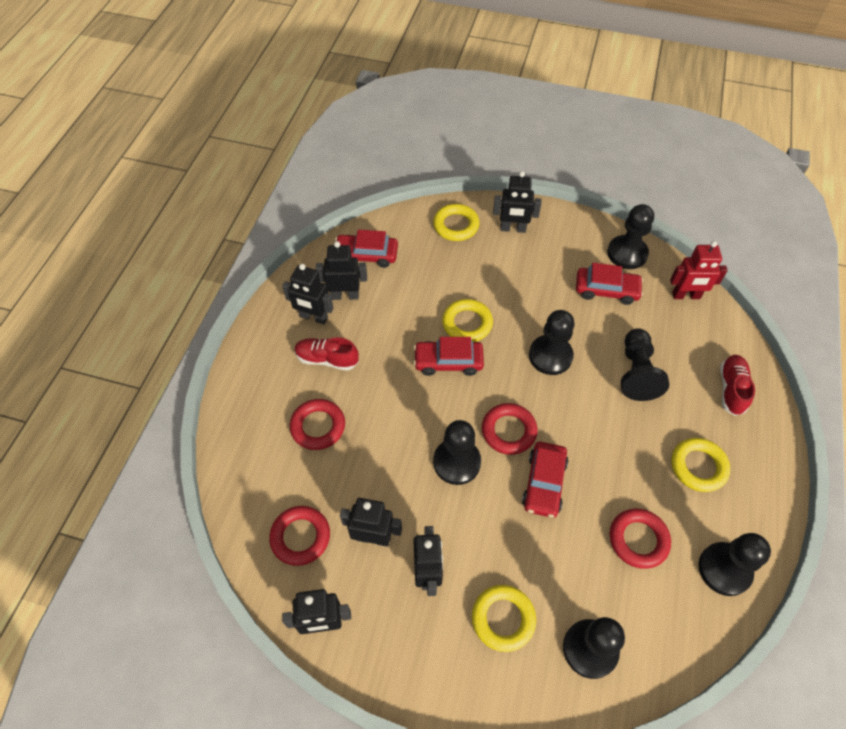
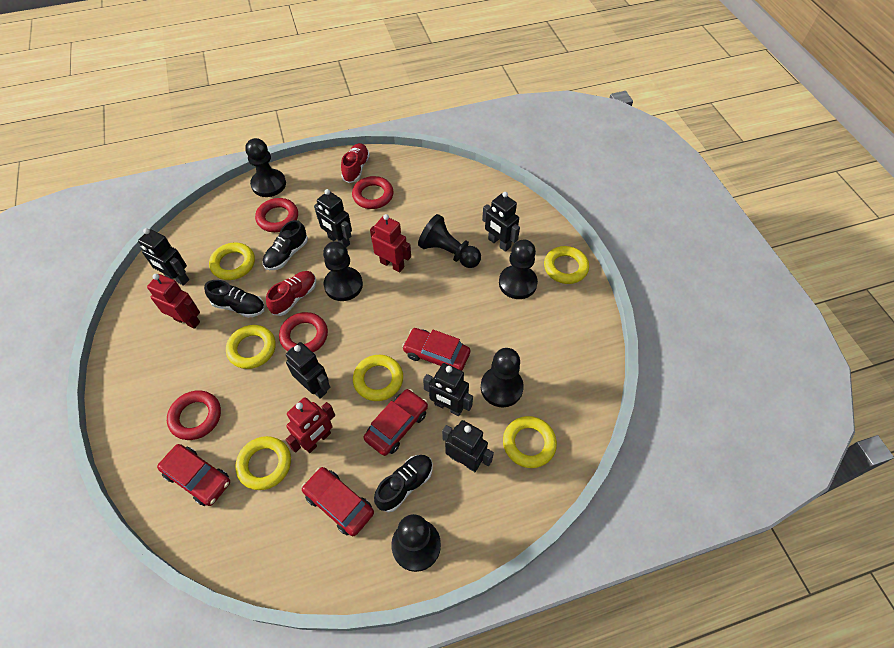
black shoe: 0 -> 3
red robot: 1 -> 3
yellow ring: 4 -> 6

